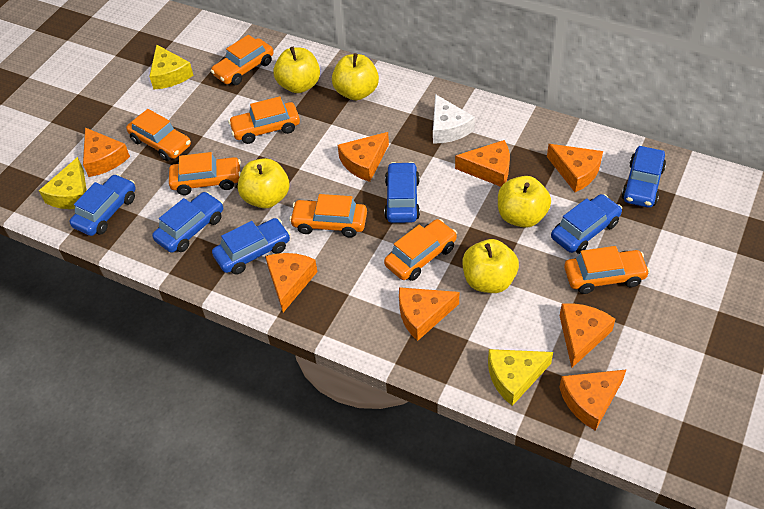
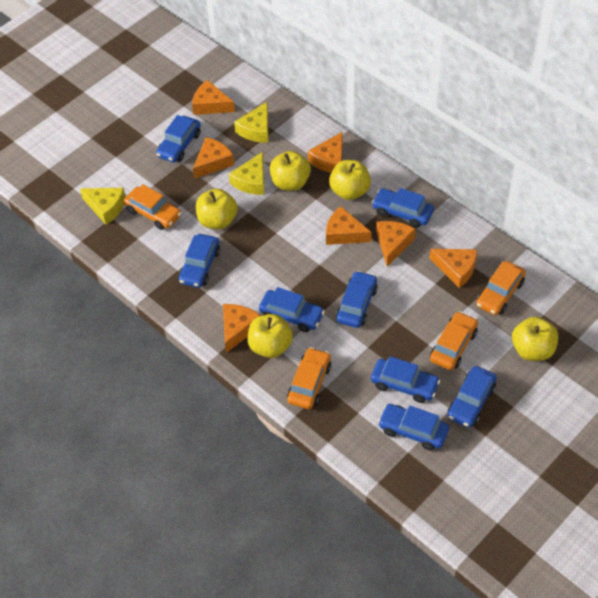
blue car: 6 -> 8
orange car: 7 -> 4
orange cheese: 8 -> 7
white cheese: 1 -> 0

